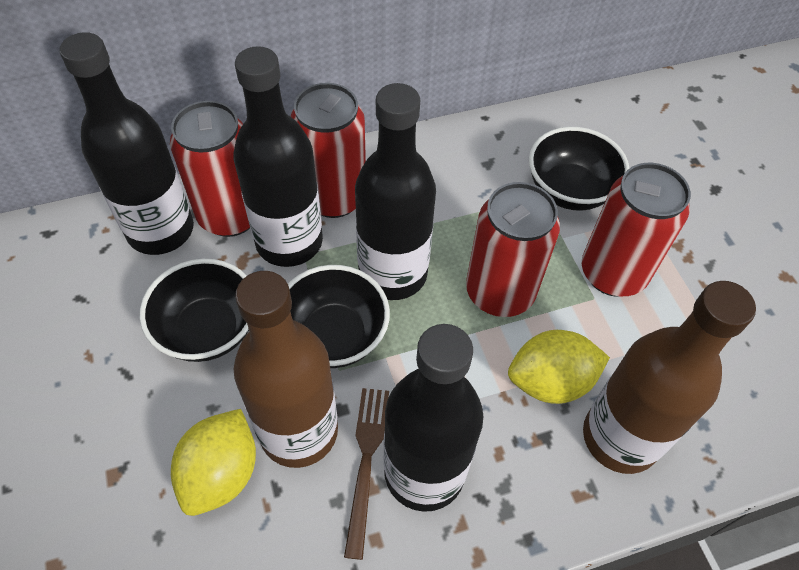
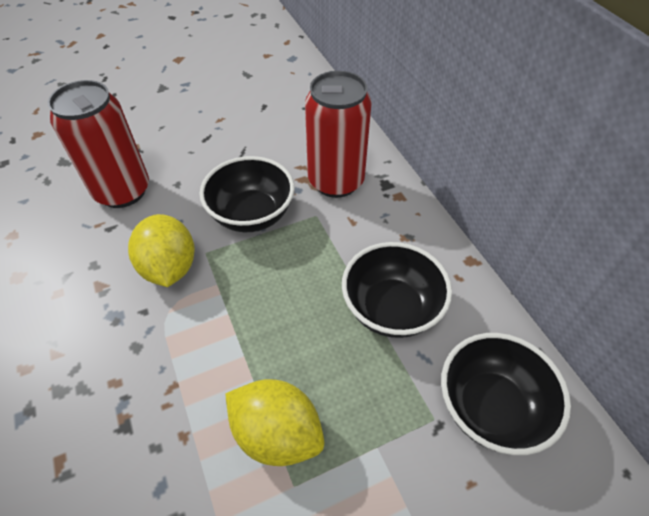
black bottle: 4 -> 0
brown bottle: 2 -> 0
brown fork: 1 -> 0
red can: 4 -> 2

